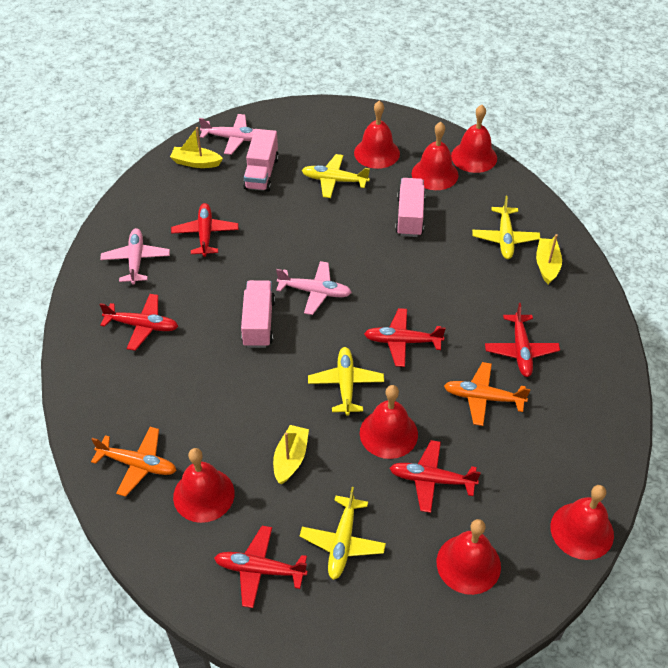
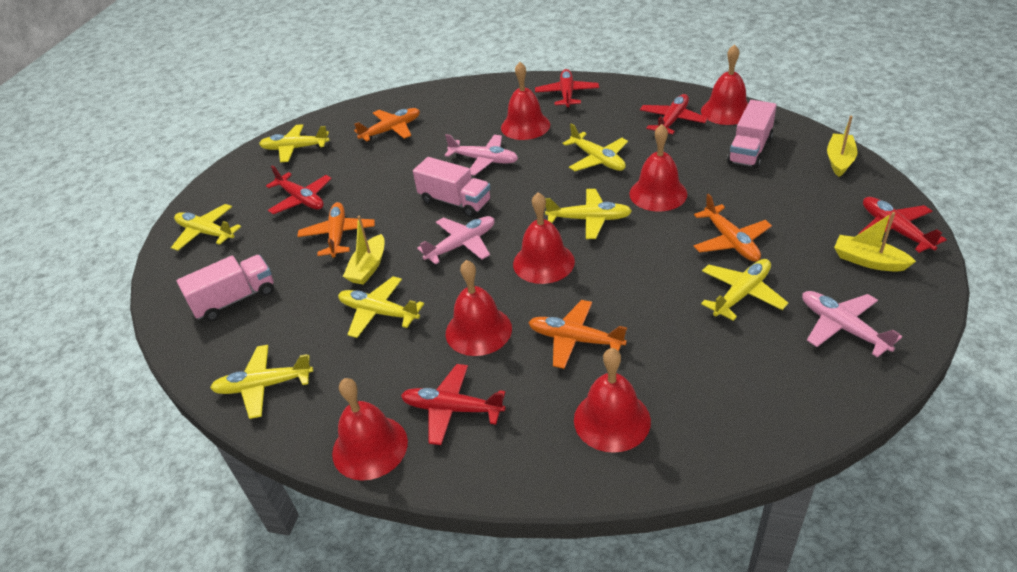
orange plane: 2 -> 4
red plane: 6 -> 5
yellow plane: 4 -> 7

